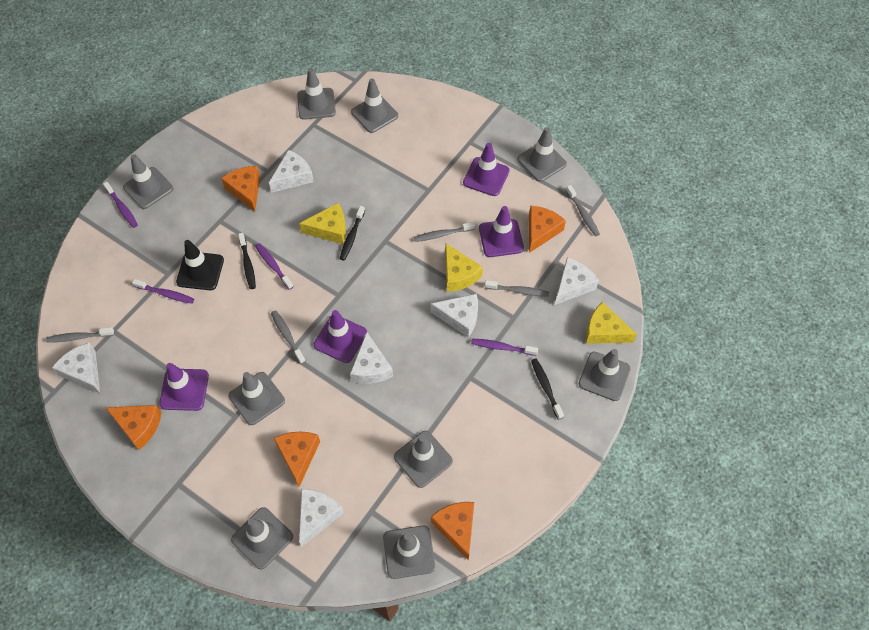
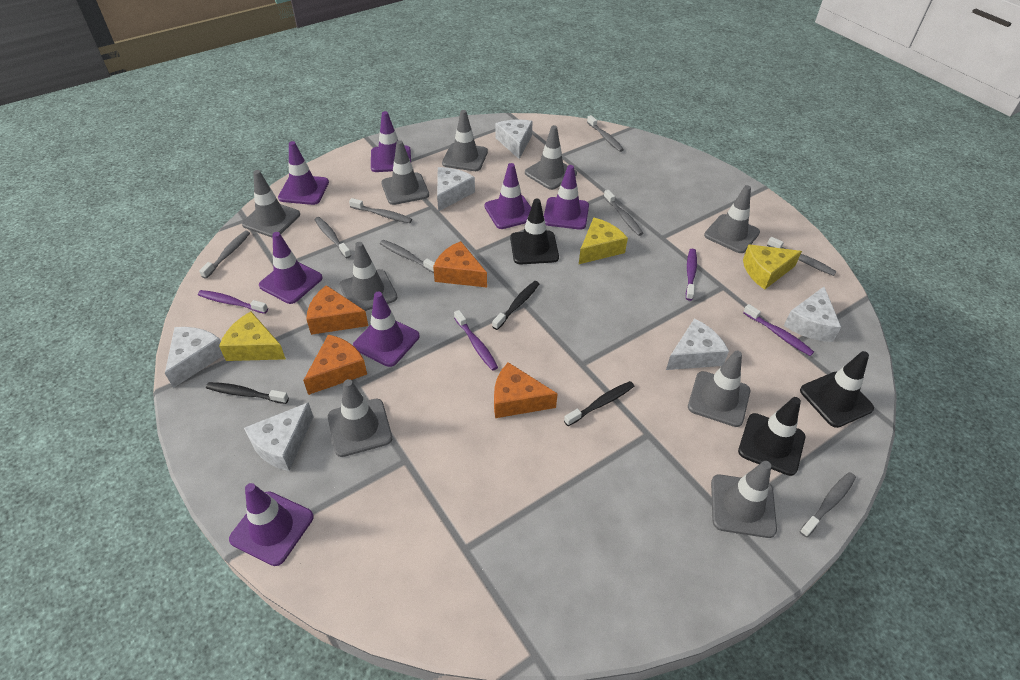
black traffic cone: 1 -> 3
grey toothbrush: 5 -> 8
orange cheese: 5 -> 4
purple traffic cone: 4 -> 7

